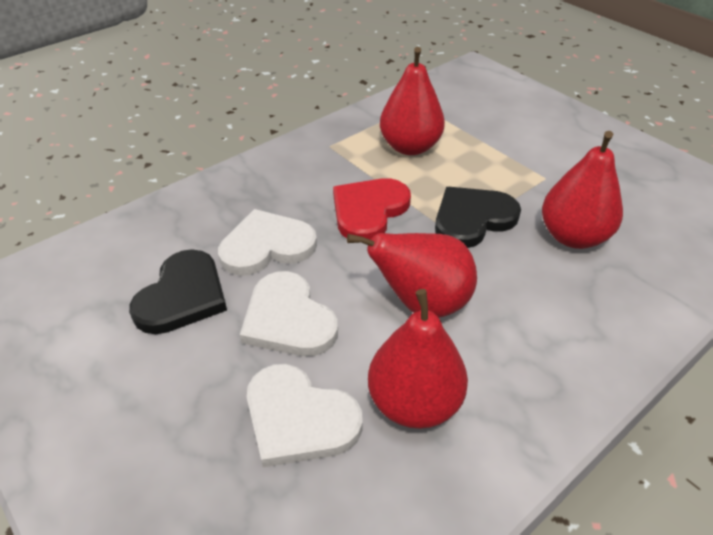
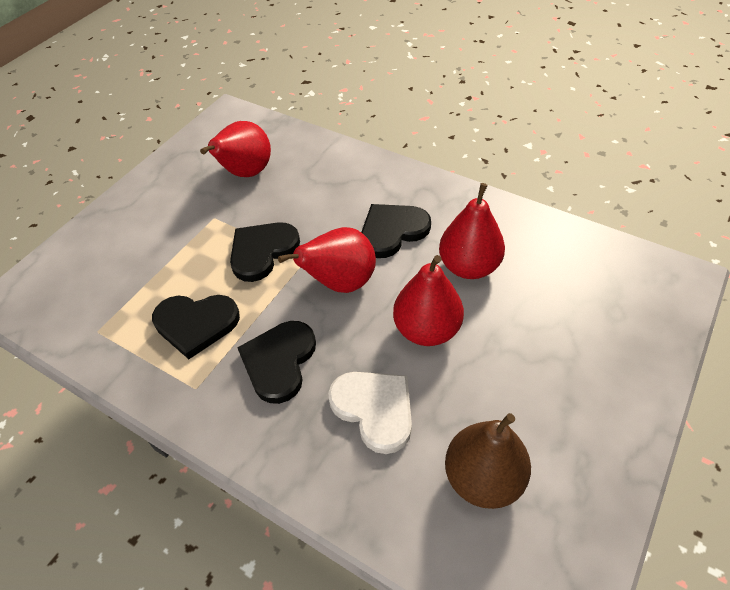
black heart: 2 -> 4
brown pear: 0 -> 1
red heart: 1 -> 0
white heart: 3 -> 1

